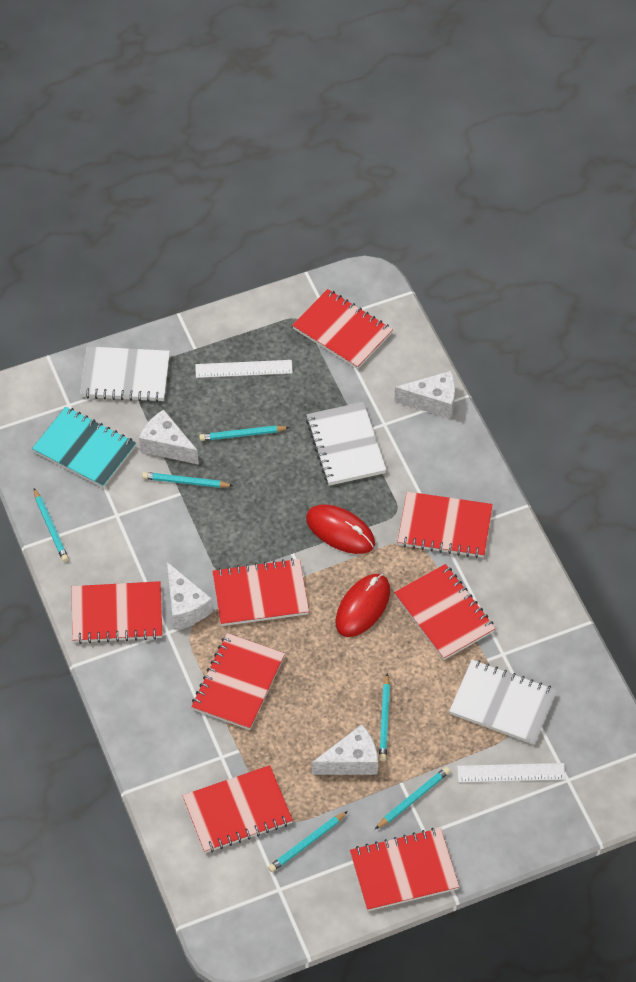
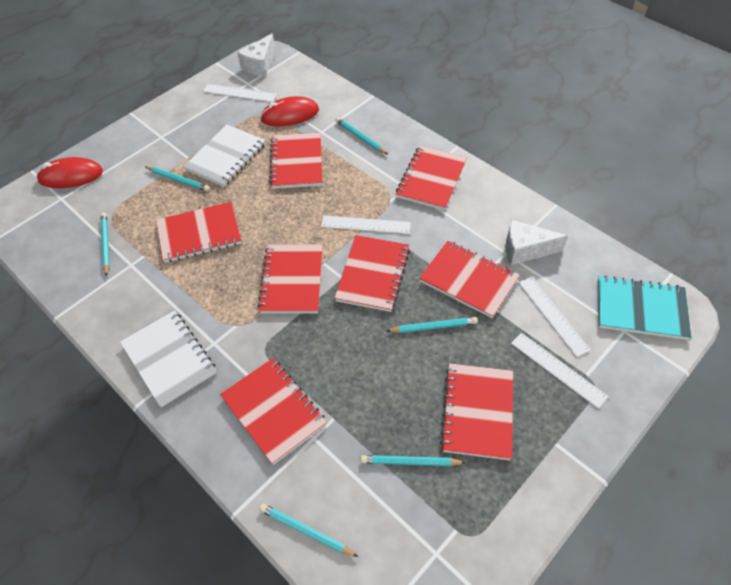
white cheese: 4 -> 2
white notebook: 3 -> 2
white ruler: 2 -> 4

